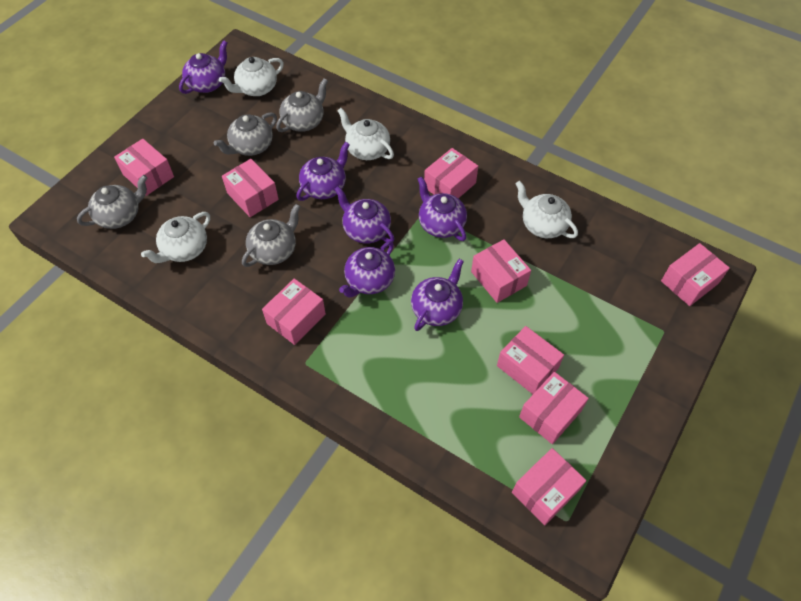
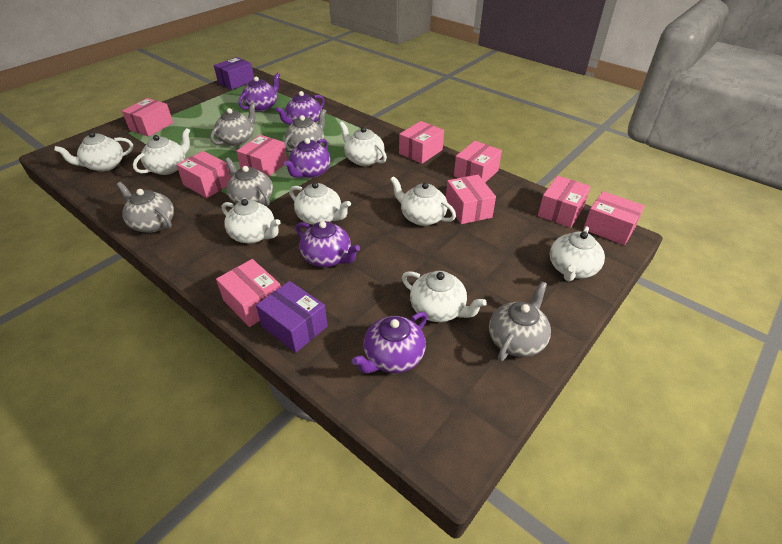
grey teapot: 4 -> 5
purple box: 0 -> 2
purple teapot: 6 -> 5
white teapot: 4 -> 8

